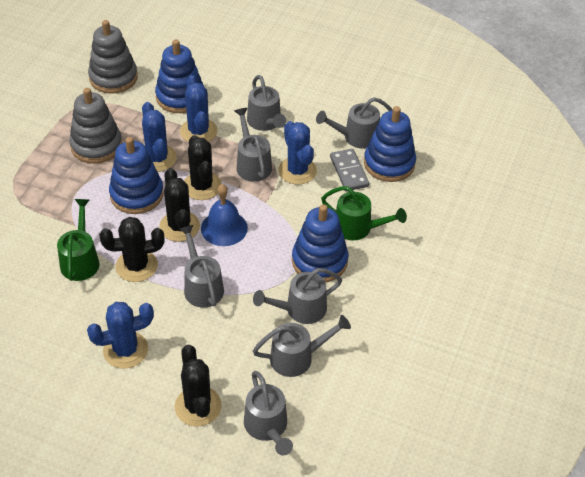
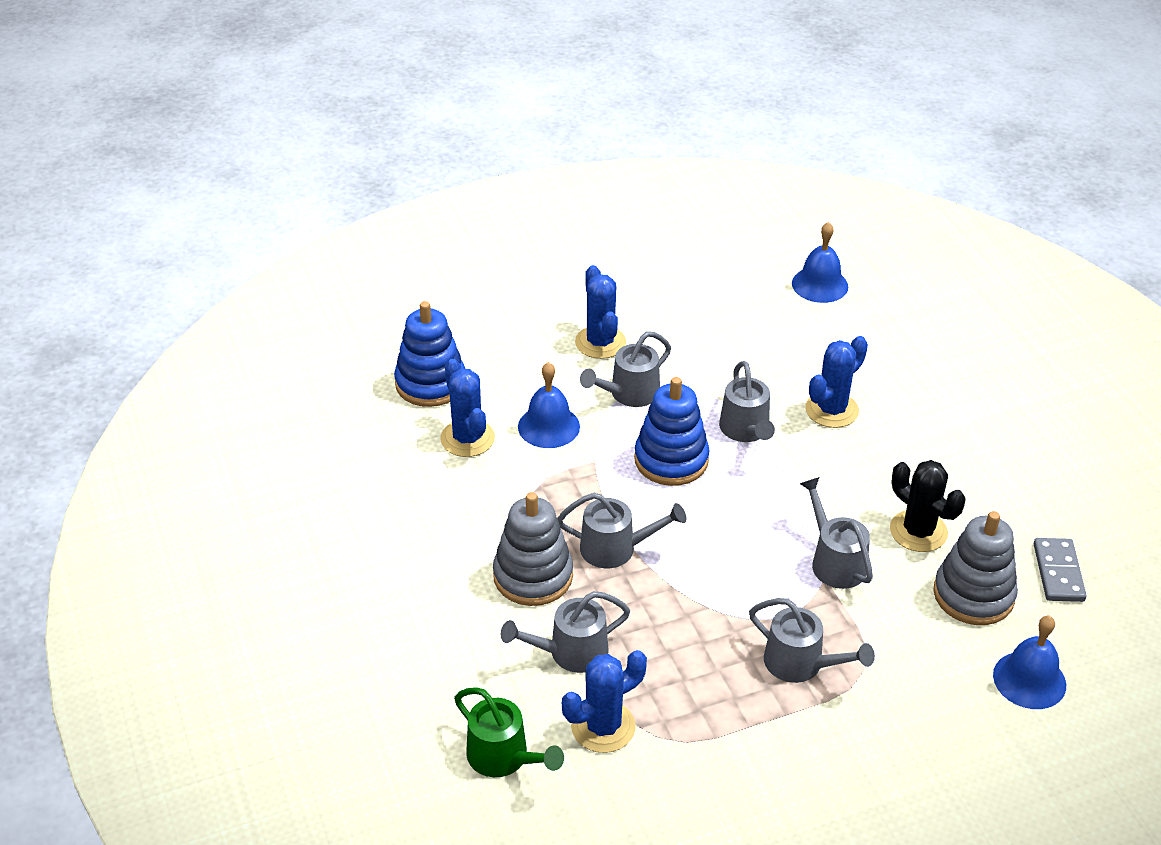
black cactus: 4 -> 1
blue bell: 1 -> 3
blue stacking toy: 4 -> 2
green watering can: 2 -> 1
grey watering can: 7 -> 6

